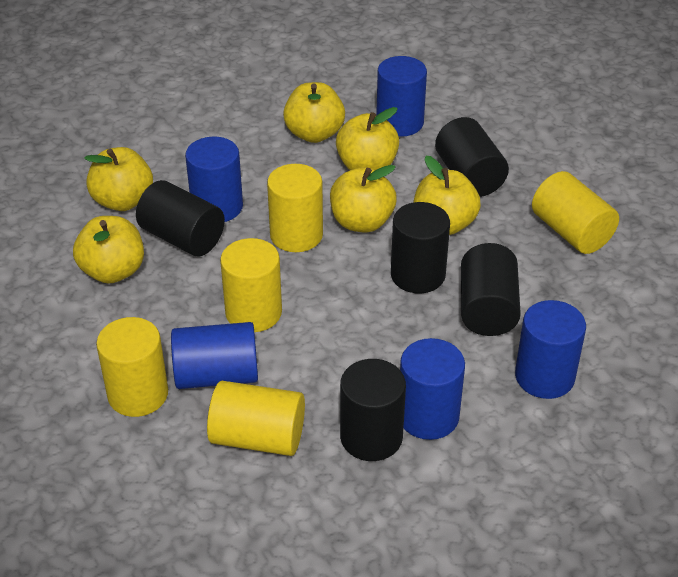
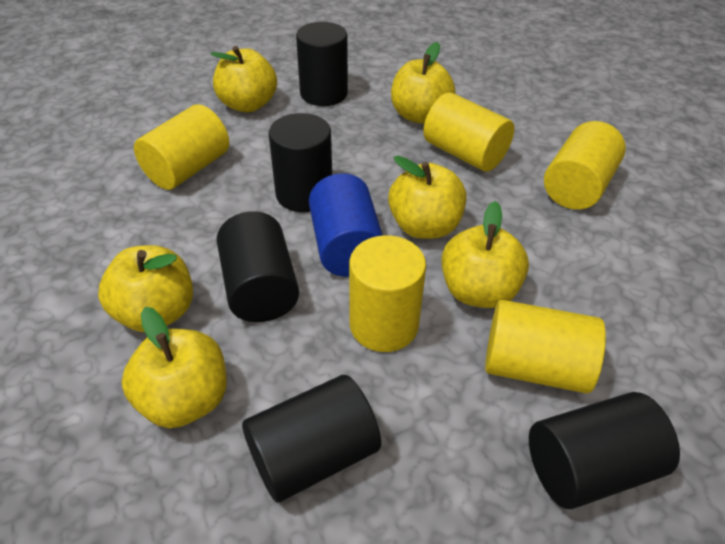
blue cylinder: 5 -> 1

